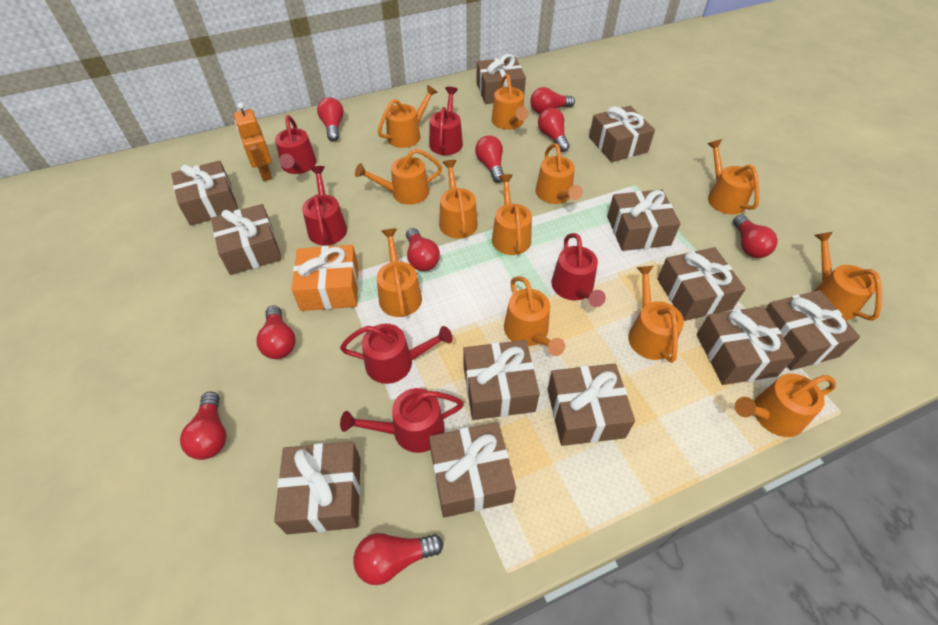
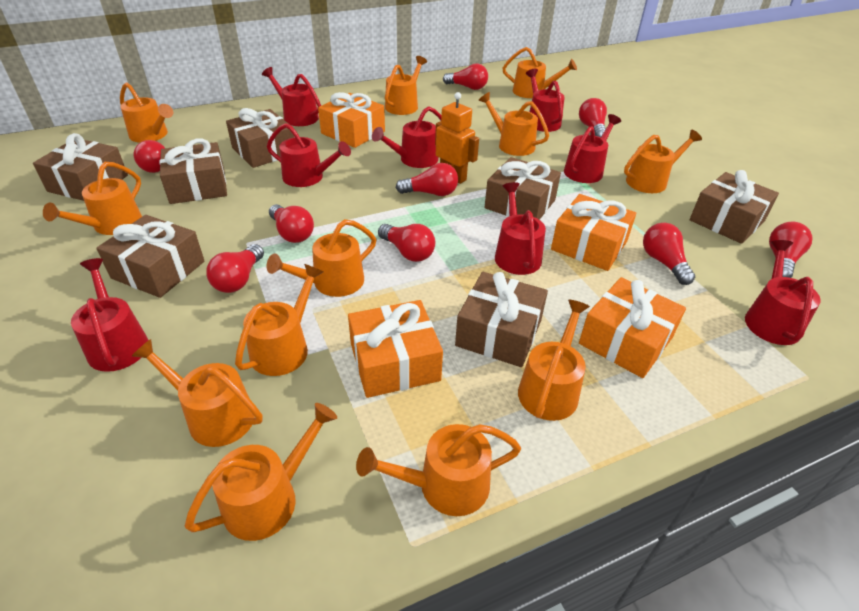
brown gift: 12 -> 7
orange gift: 1 -> 4
red watering can: 6 -> 8

